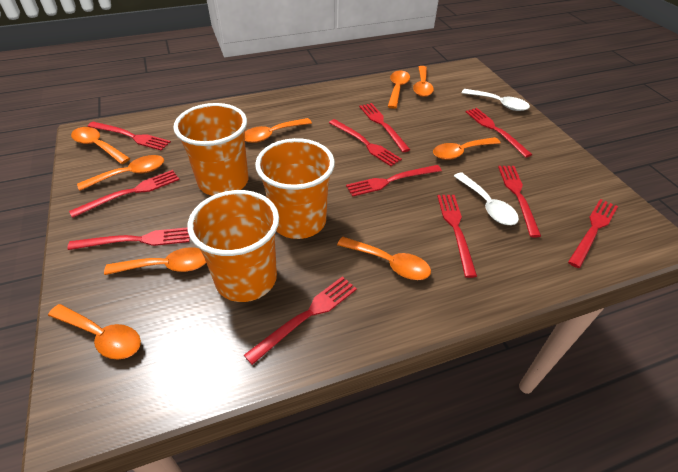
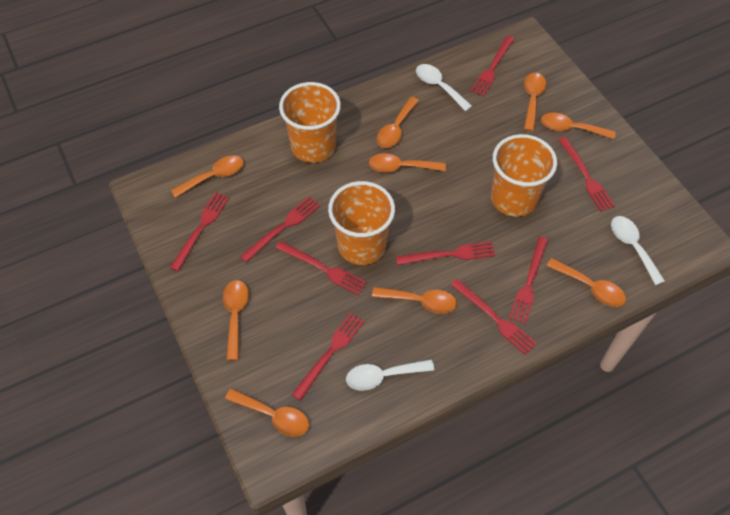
red fork: 11 -> 9
white spoon: 2 -> 3

